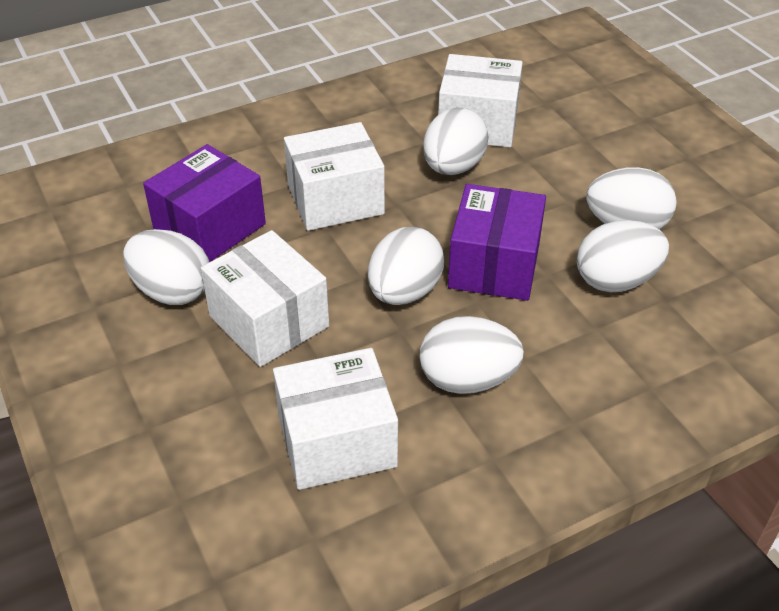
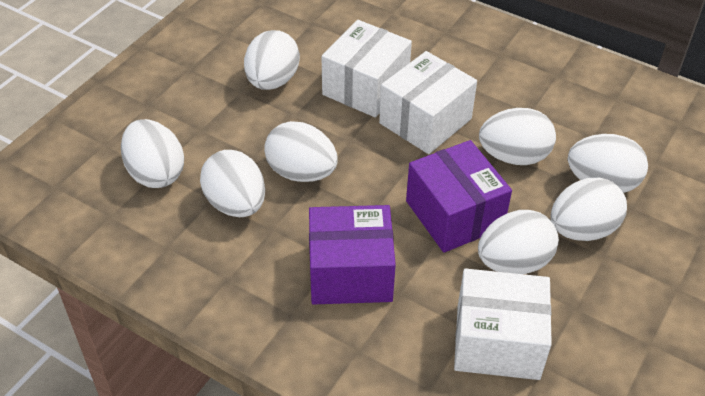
white box: 4 -> 3
white egg: 6 -> 8

